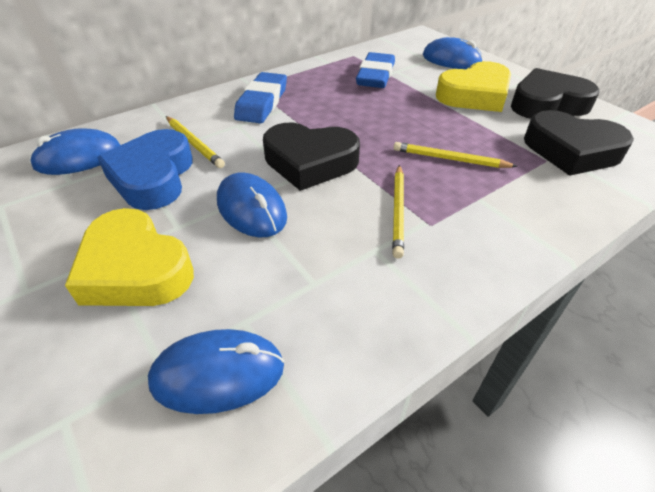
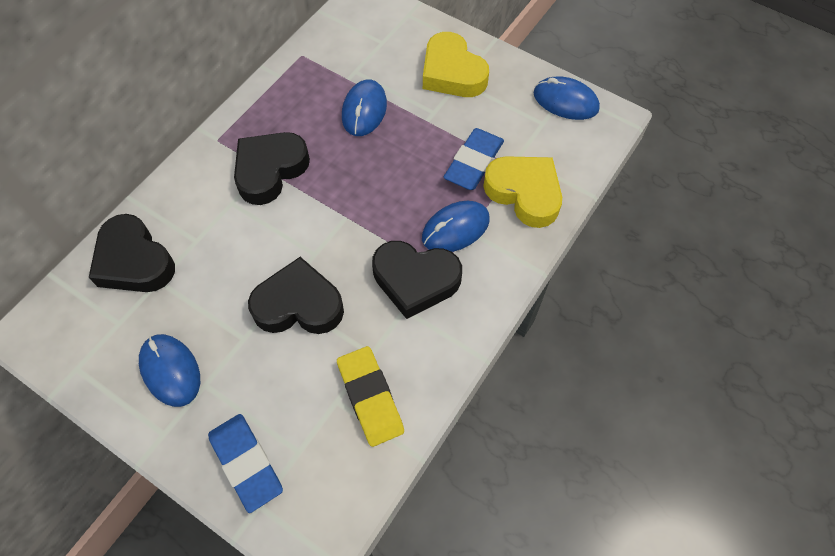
black heart: 3 -> 4
blue heart: 1 -> 0
yellow eraser: 0 -> 1
yellow pencil: 3 -> 0

